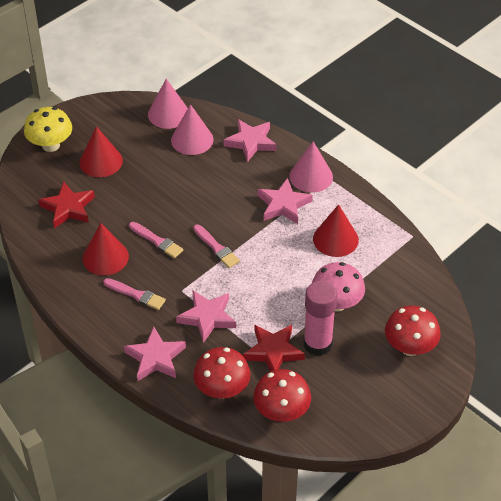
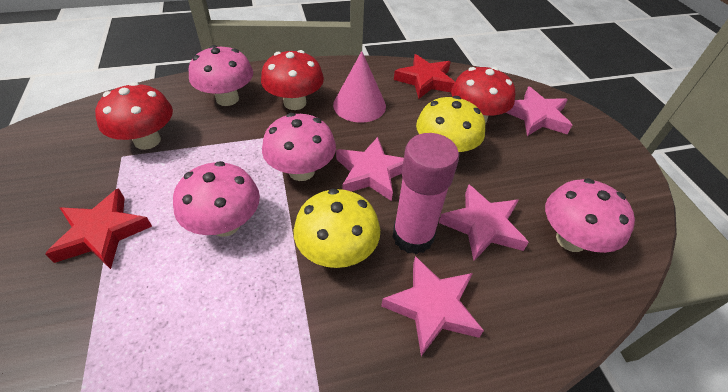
pink brush: 3 -> 0
pink cone: 3 -> 1
pink mushroom: 1 -> 4
red cone: 3 -> 0
yellow mushroom: 1 -> 2

